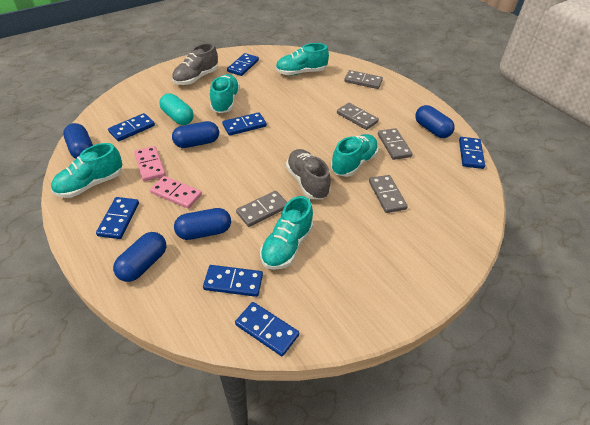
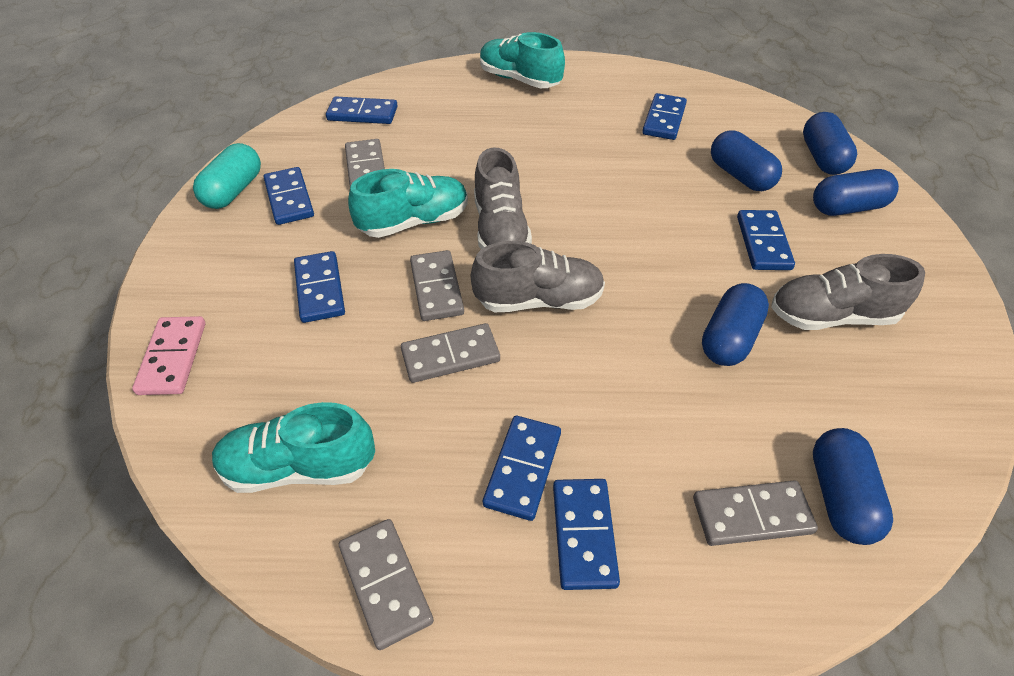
grey shoe: 2 -> 3
pink domino: 2 -> 1
turquoise shoe: 5 -> 3

